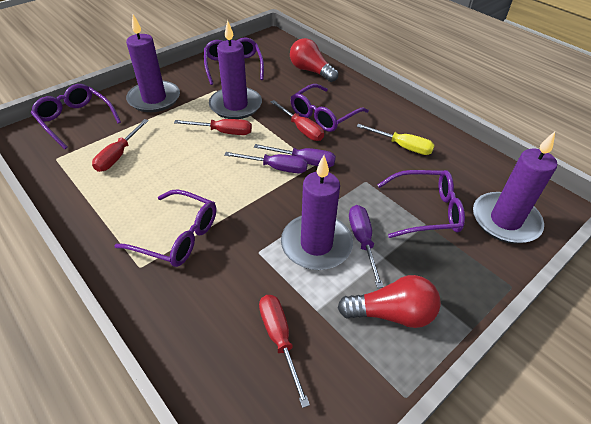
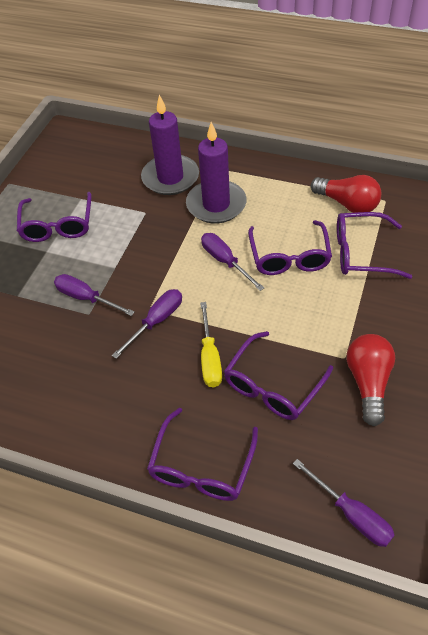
purple candle: 4 -> 2
purple screwdriver: 3 -> 4
red screwdriver: 4 -> 0

